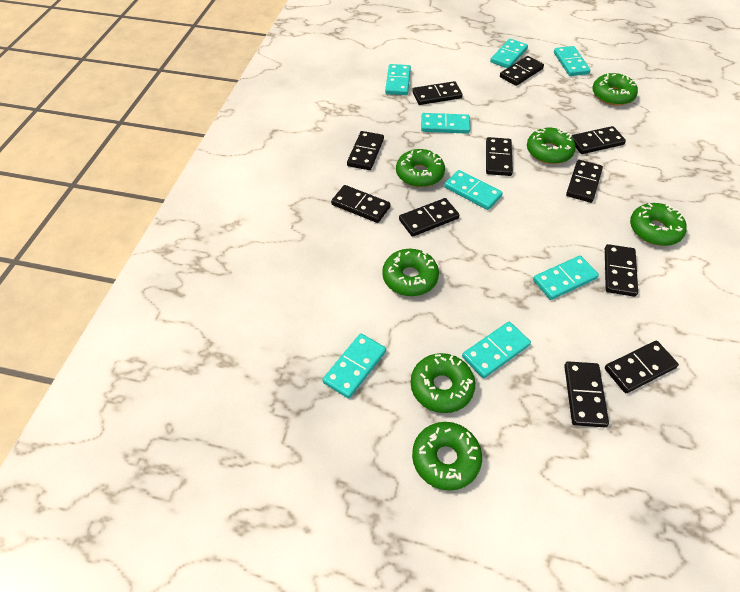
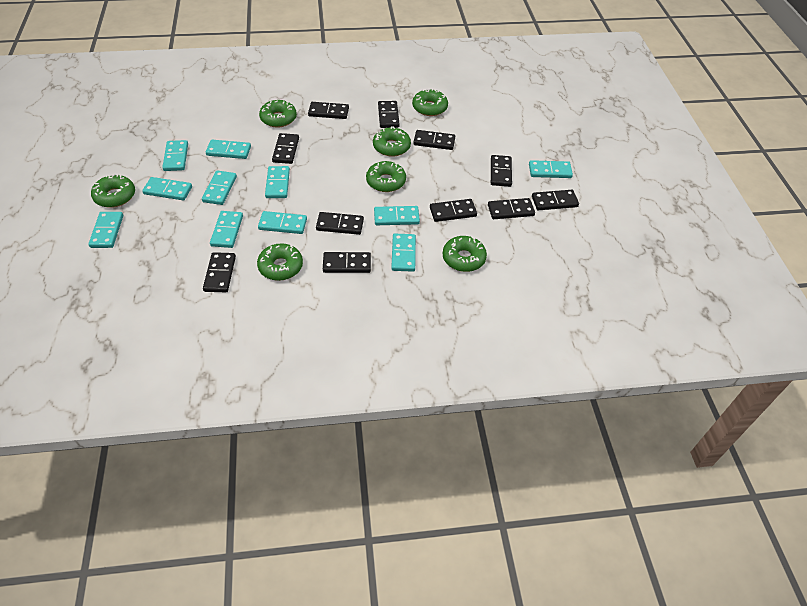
turquoise domino: 8 -> 11

